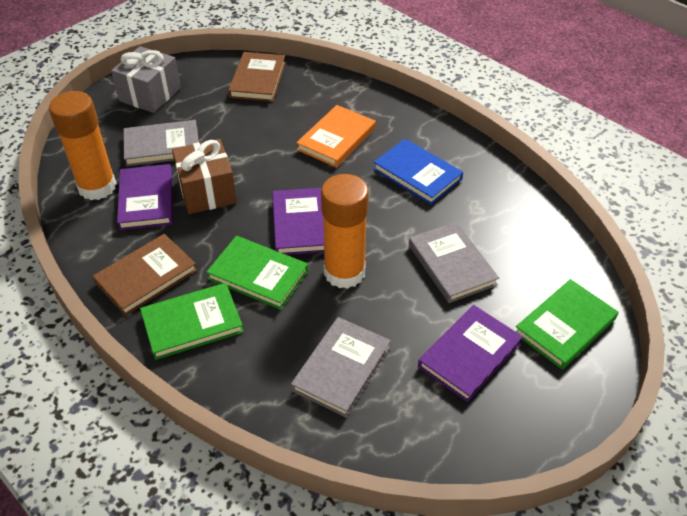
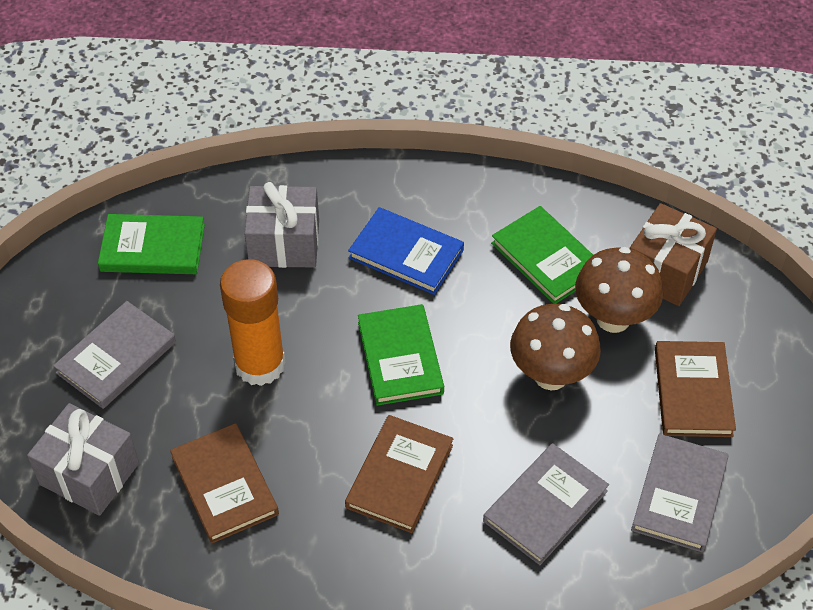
brown book: 2 -> 3
brown mushroom: 0 -> 2
grey gift: 1 -> 2
orange book: 1 -> 0
orange glue stick: 2 -> 1
purple book: 3 -> 0

